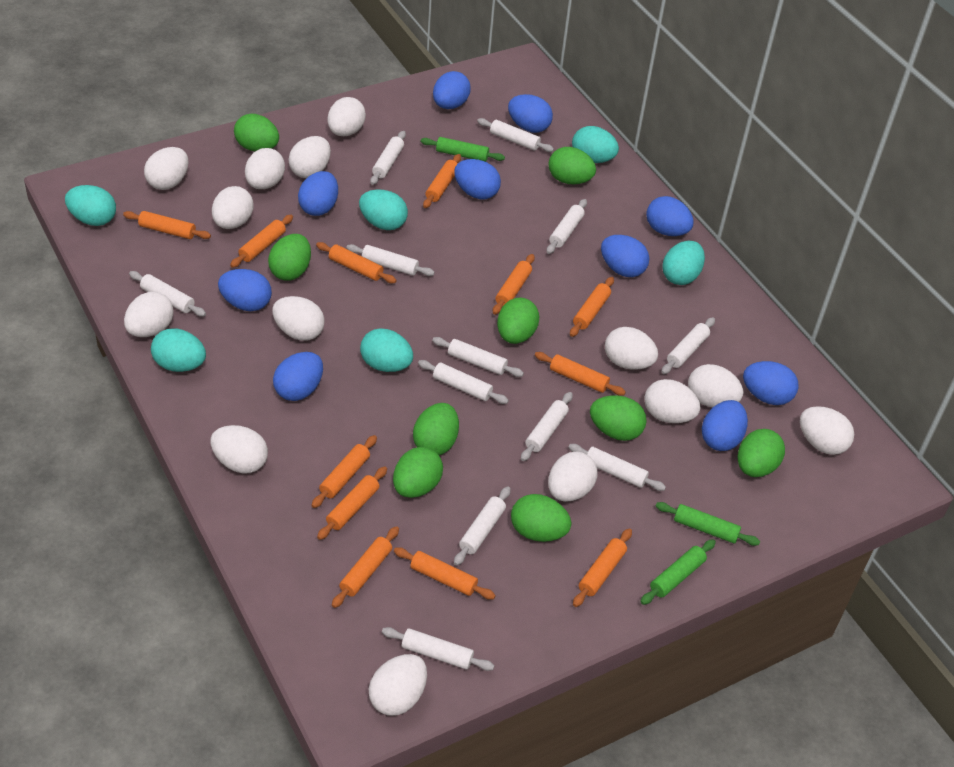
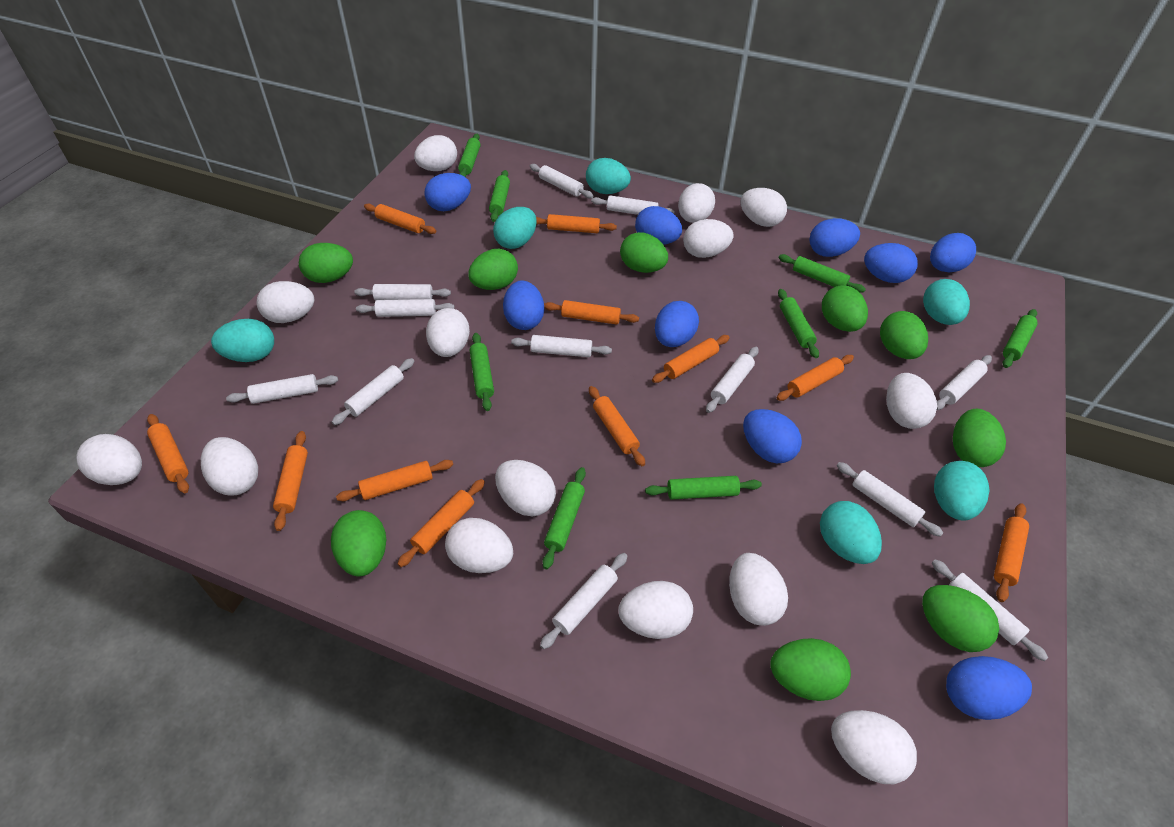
blue egg: 10 -> 9
green rolling pin: 3 -> 8
orange rolling pin: 12 -> 11

